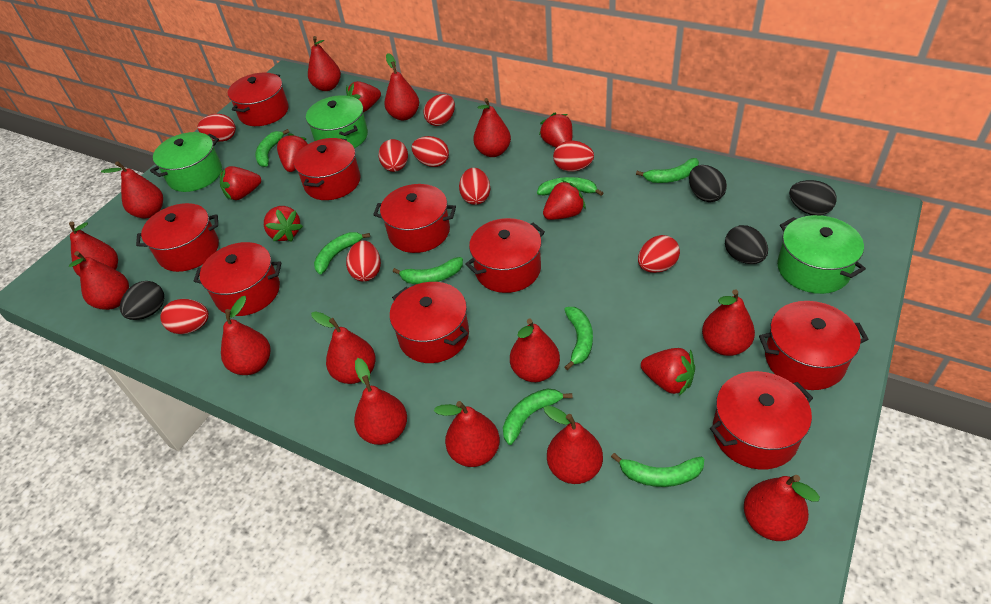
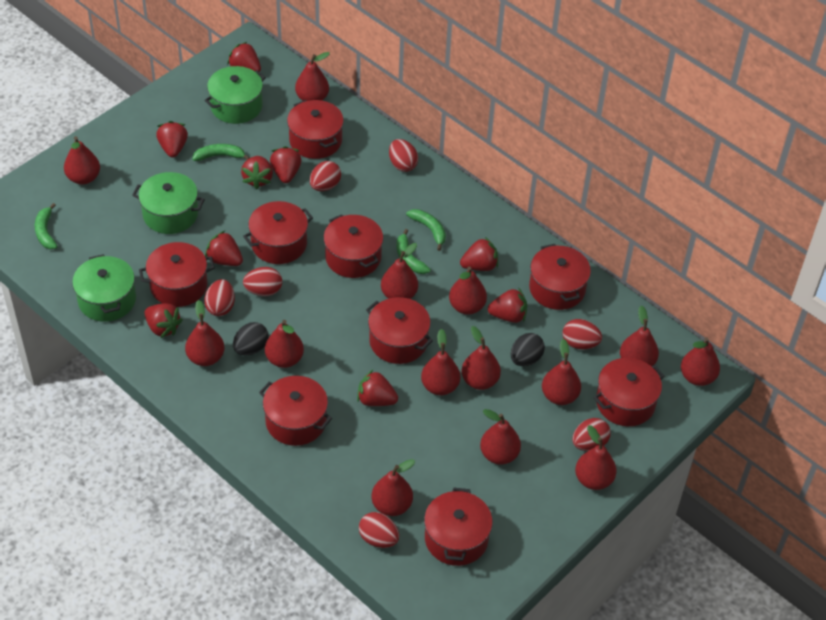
black egg: 4 -> 2
green banana: 8 -> 4
red egg: 9 -> 7
red strawberry: 7 -> 9

